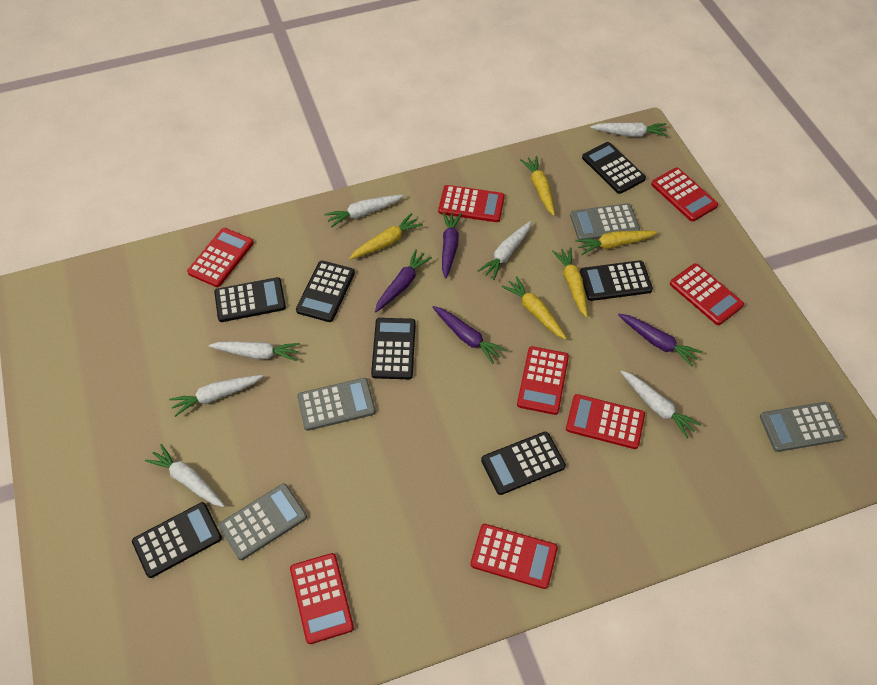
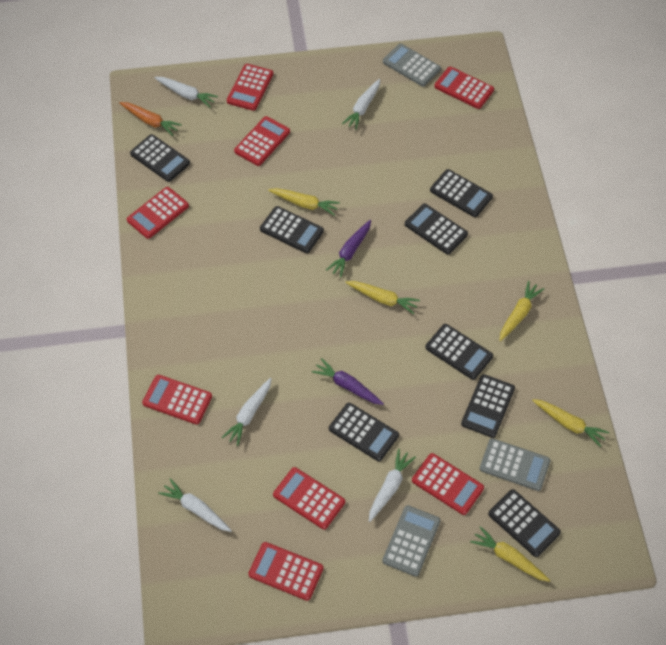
black calculator: 7 -> 8
grey calculator: 4 -> 3
orange carrot: 0 -> 1
purple carrot: 4 -> 2
white carrot: 7 -> 5

